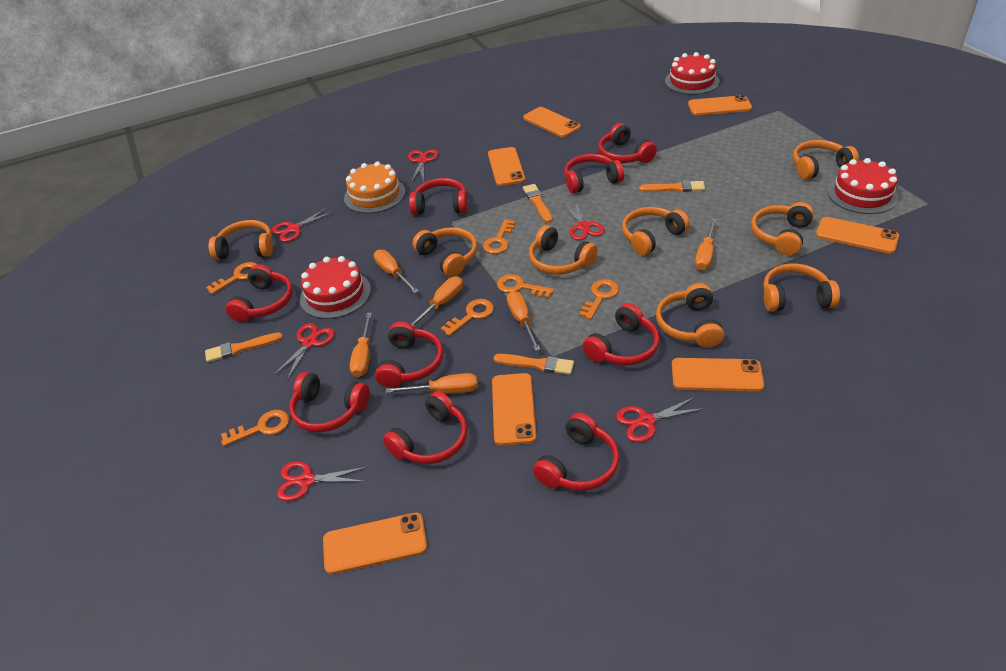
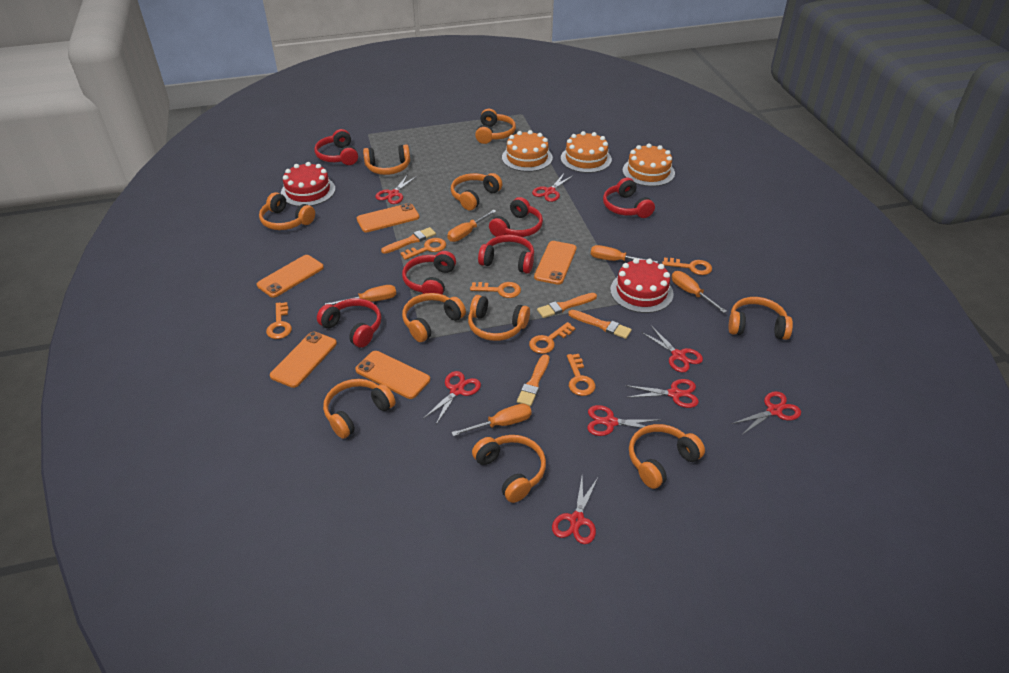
orange cake: 1 -> 3
orange headphones: 8 -> 10
orange phone: 7 -> 5
orange screwdriver: 6 -> 5
red cake: 3 -> 2
red headphones: 9 -> 6
red scissors: 6 -> 8

